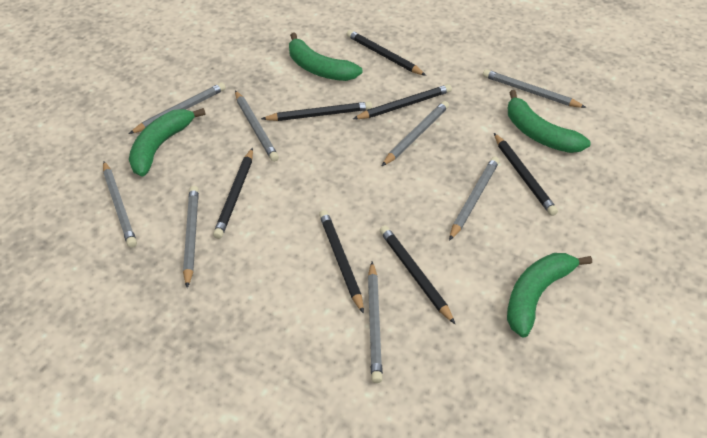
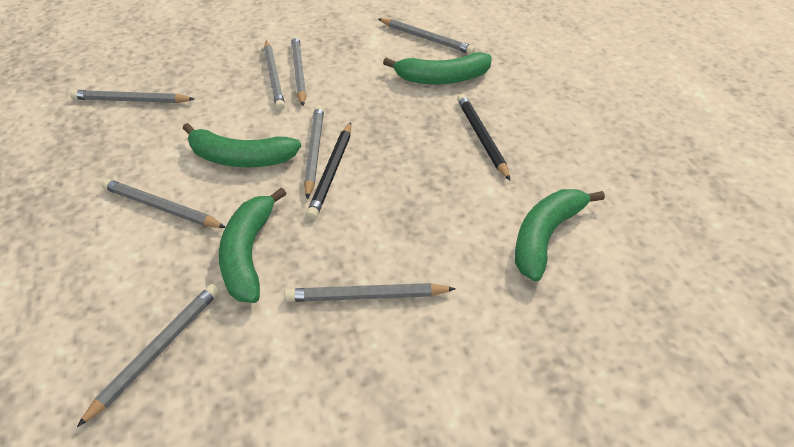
black pencil: 7 -> 2

